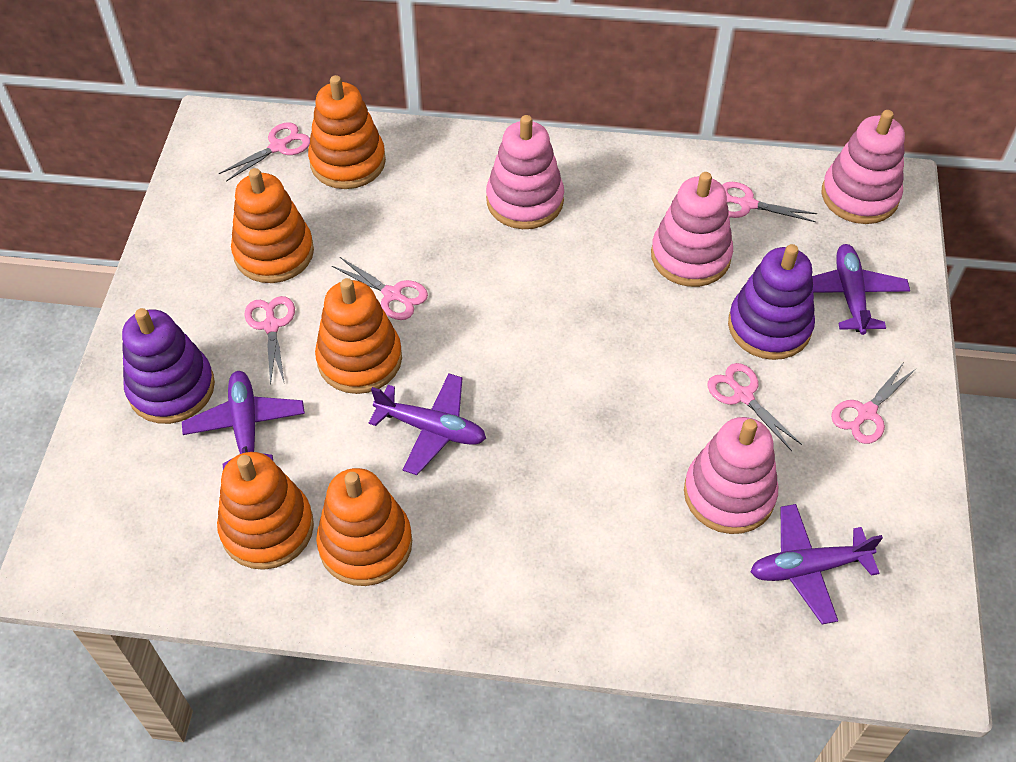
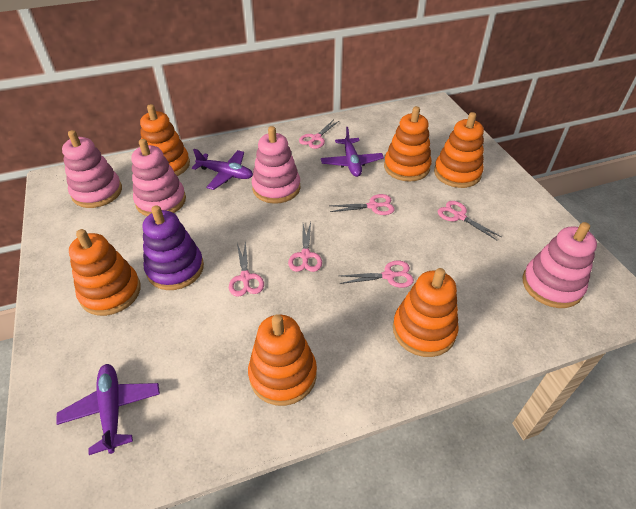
orange stacking toy: 5 -> 6
purple plane: 4 -> 3
purple stacking toy: 2 -> 1

